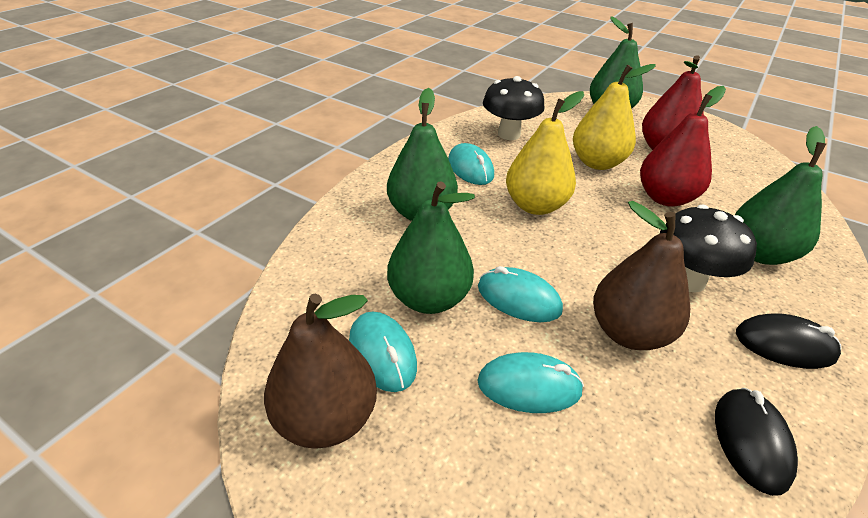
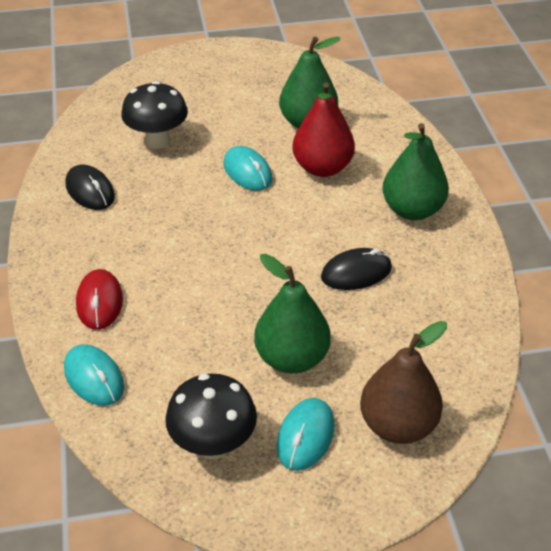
brown pear: 2 -> 1
green pear: 4 -> 3
red mouse: 0 -> 1
red pear: 2 -> 1
turquoise mouse: 4 -> 3
yellow pear: 2 -> 0

